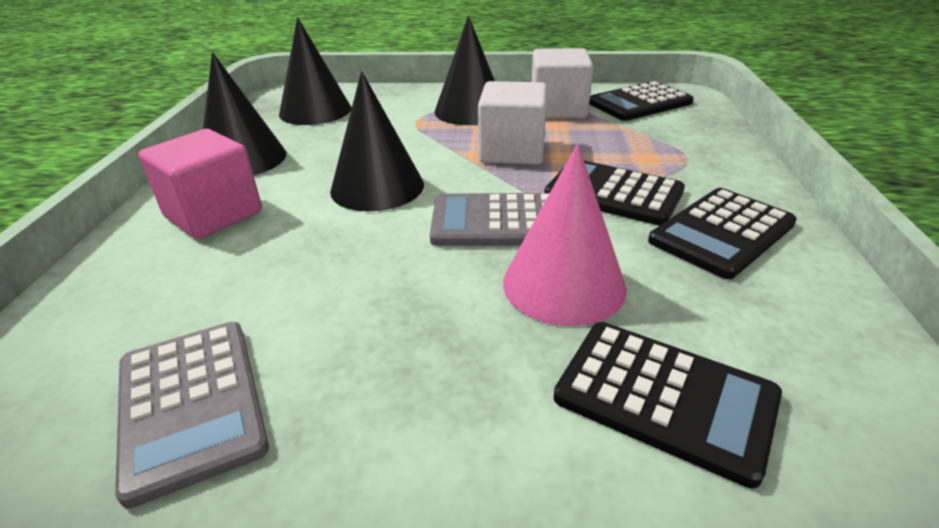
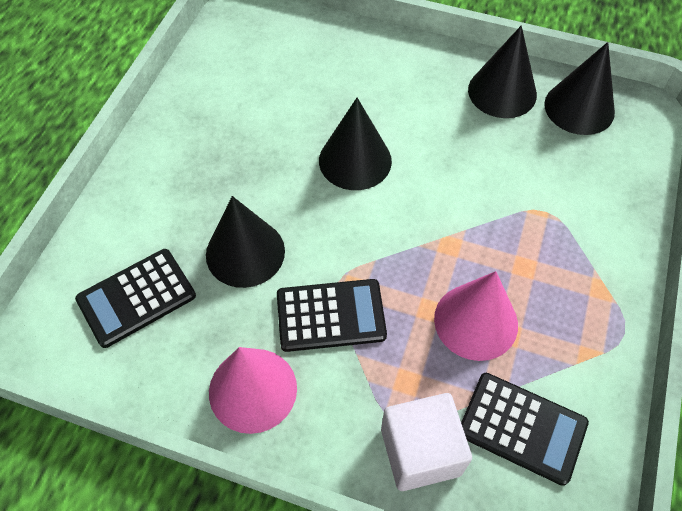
black calculator: 4 -> 3
grey calculator: 2 -> 0
pink cone: 1 -> 2
pink cube: 1 -> 0
white cube: 2 -> 1

